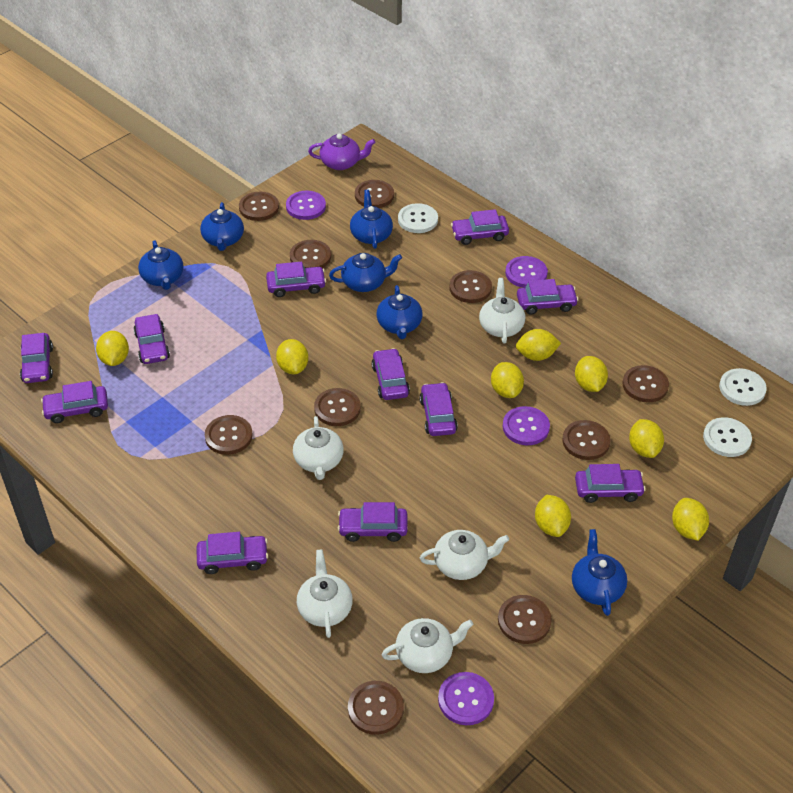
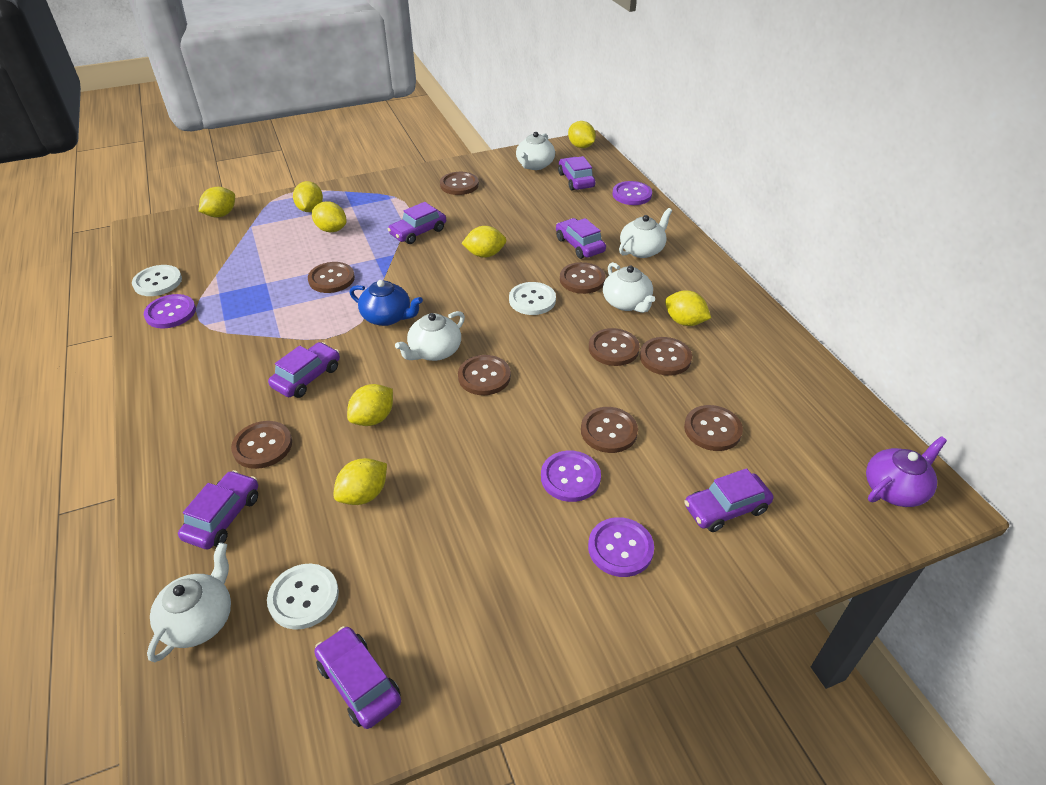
blue teapot: 6 -> 1
brown button: 10 -> 9
purple car: 11 -> 7

